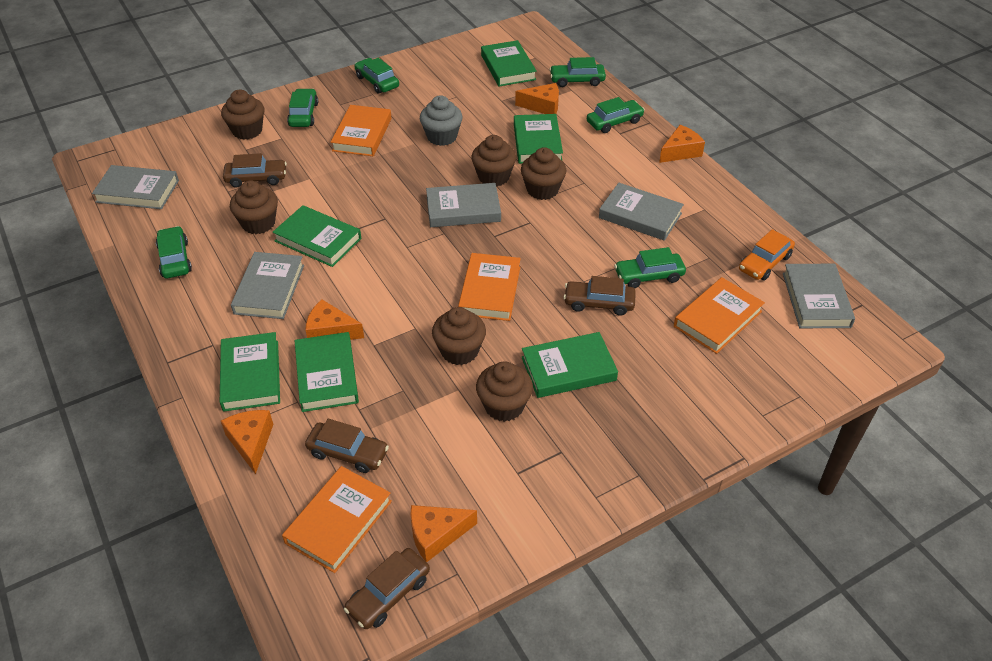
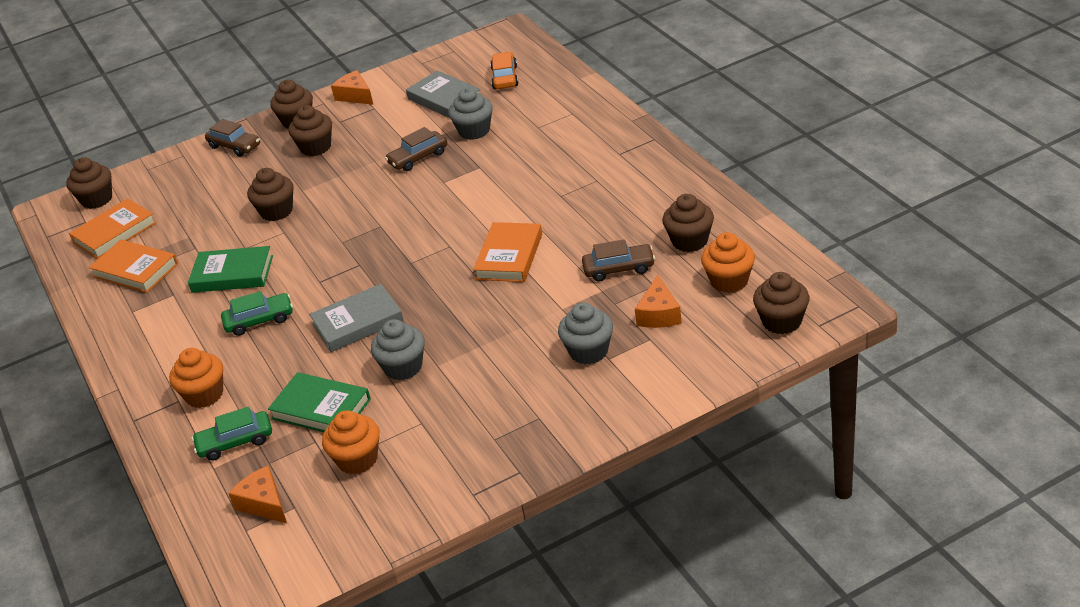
brown car: 4 -> 3
green book: 6 -> 2
green car: 6 -> 2
grey book: 5 -> 2
grey cupcake: 1 -> 3
orange book: 4 -> 3
orange cheese: 5 -> 3
orange cupcake: 0 -> 3

